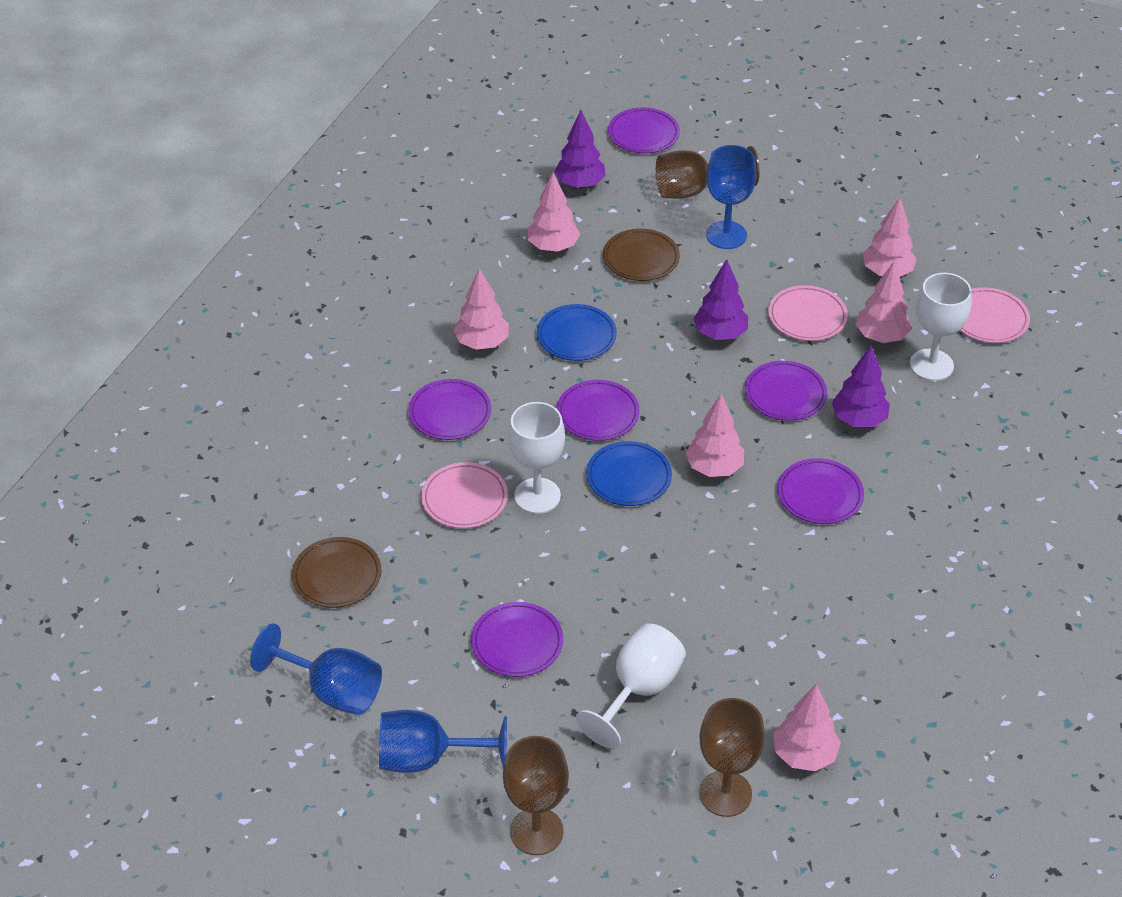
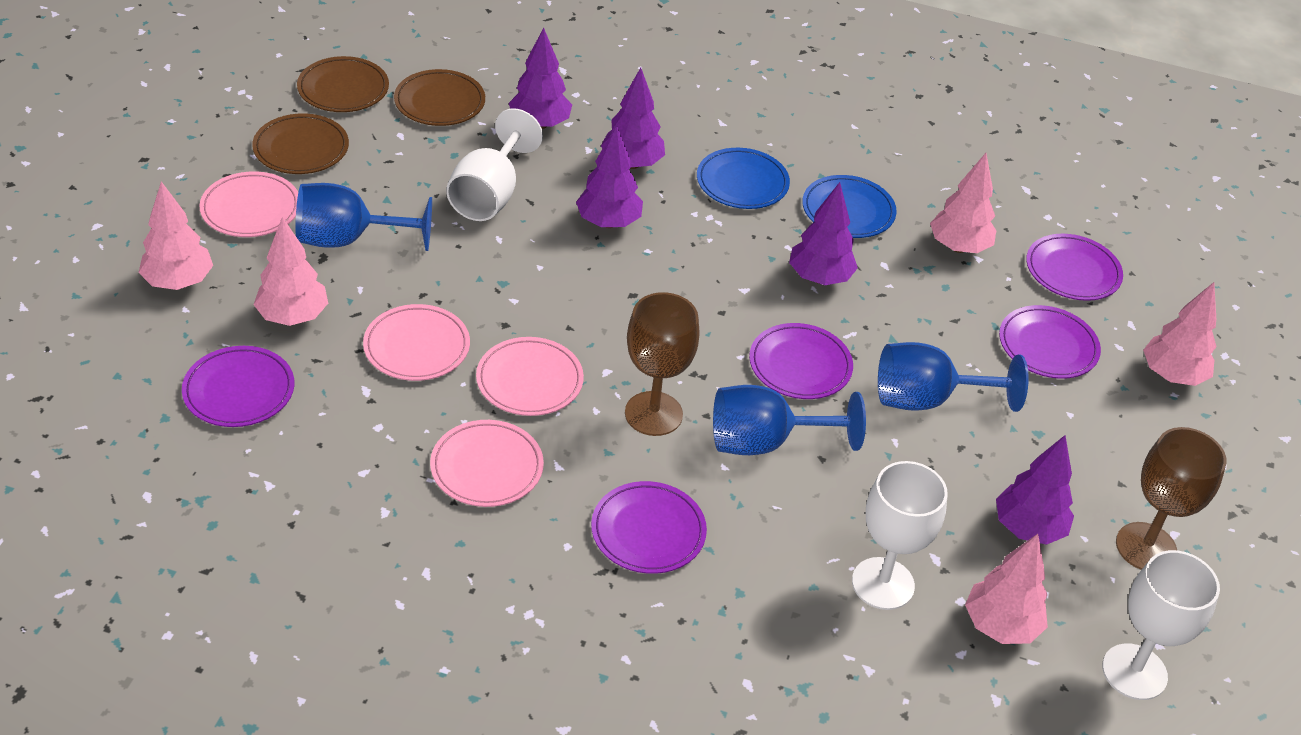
brown goblet: 3 -> 2
brown plate: 2 -> 3
pink plate: 3 -> 4
pink tree: 6 -> 5
purple plate: 6 -> 5
purple tree: 3 -> 5

